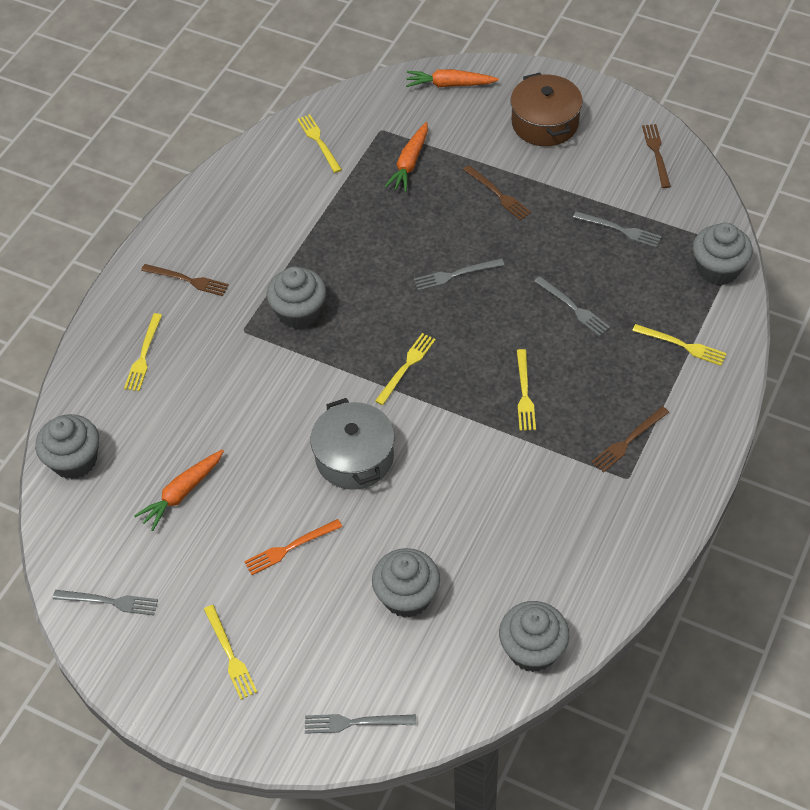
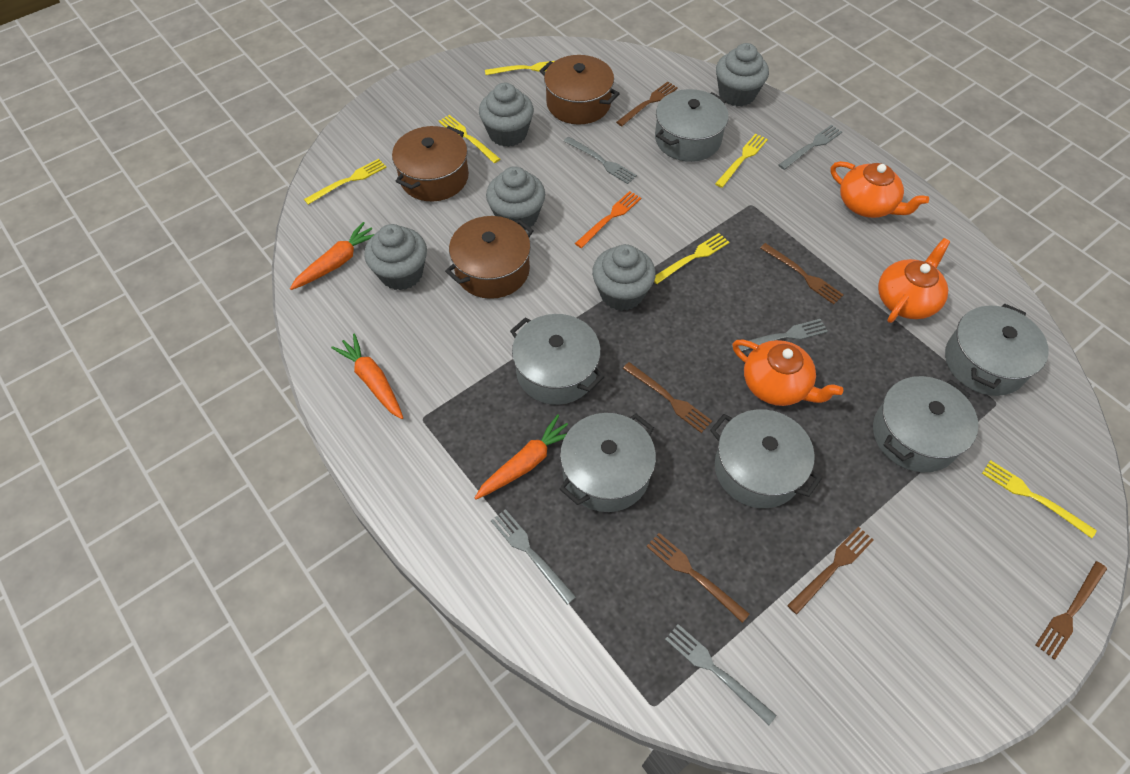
brown fork: 4 -> 6
brown pot: 1 -> 3
grey pot: 1 -> 6
orange teapot: 0 -> 3

